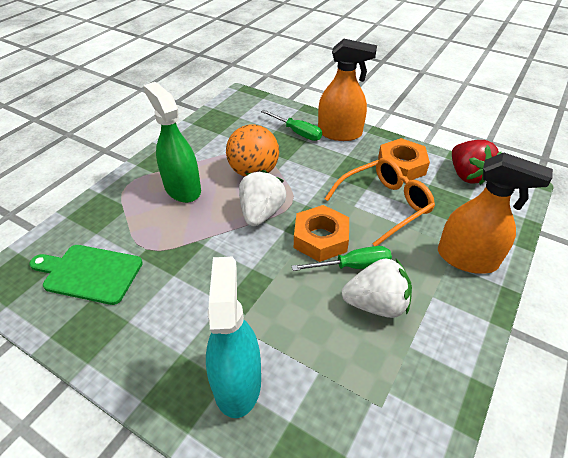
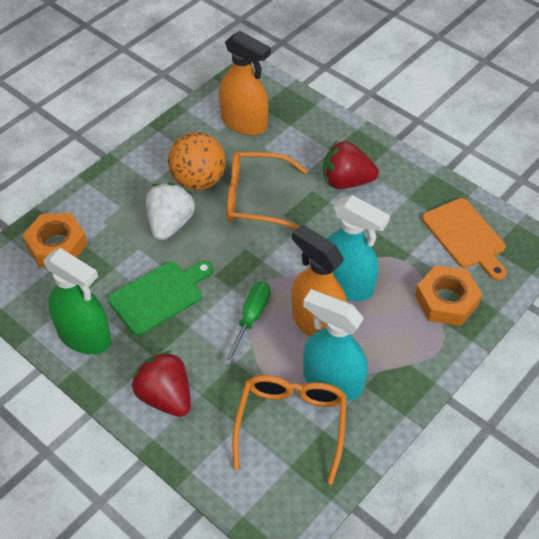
green screwdriver: 2 -> 1
orange cutting board: 0 -> 1
orange glasses: 1 -> 2
red strawberry: 1 -> 2
turquoise spray bottle: 1 -> 2
white strawberry: 2 -> 1

